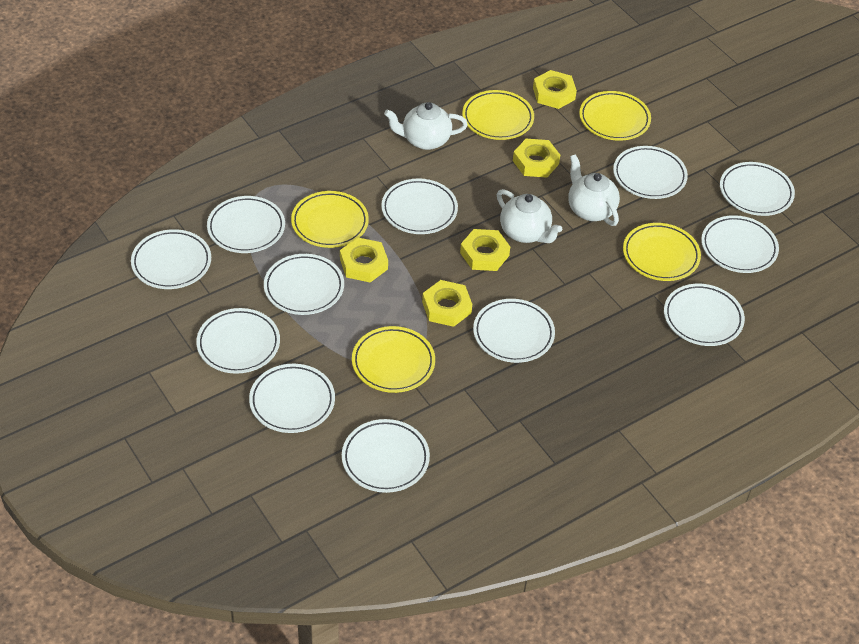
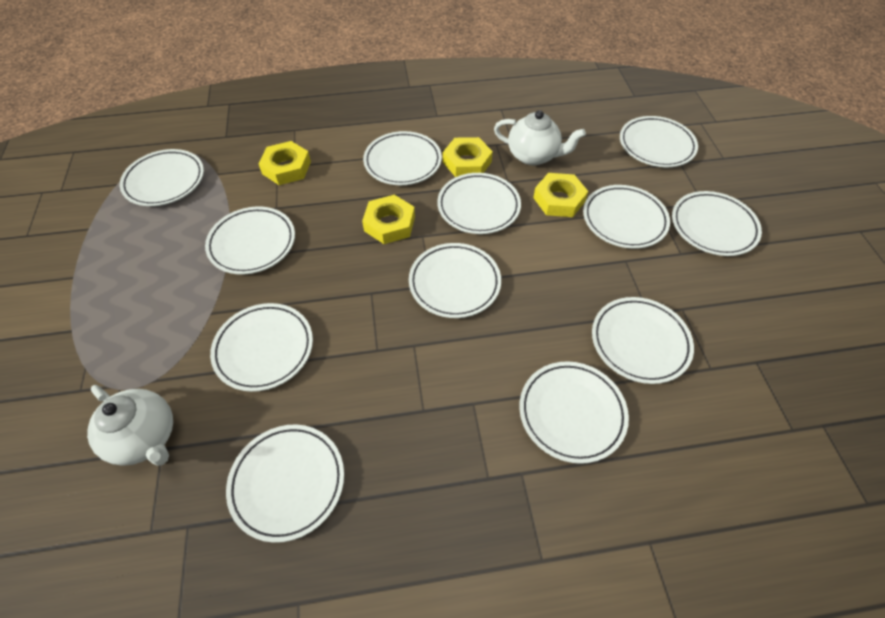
white teapot: 3 -> 2
yellow nut: 5 -> 4
yellow plate: 5 -> 0

